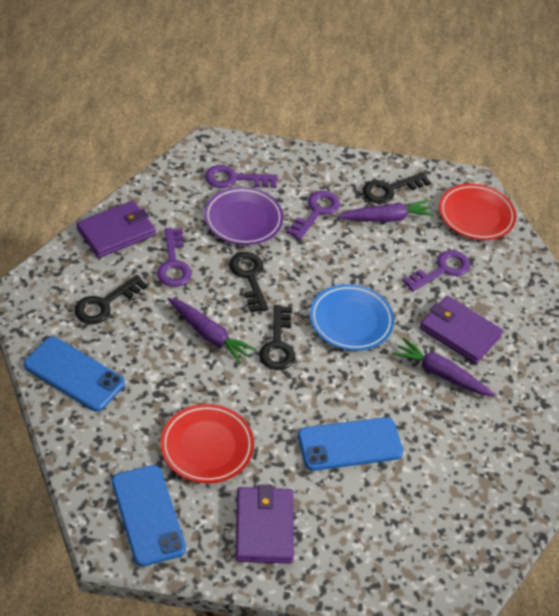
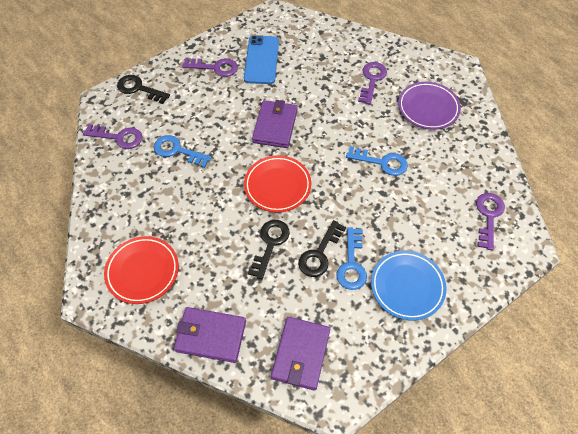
black key: 4 -> 3
blue key: 0 -> 3
blue phone: 3 -> 1
purple carrot: 3 -> 0

